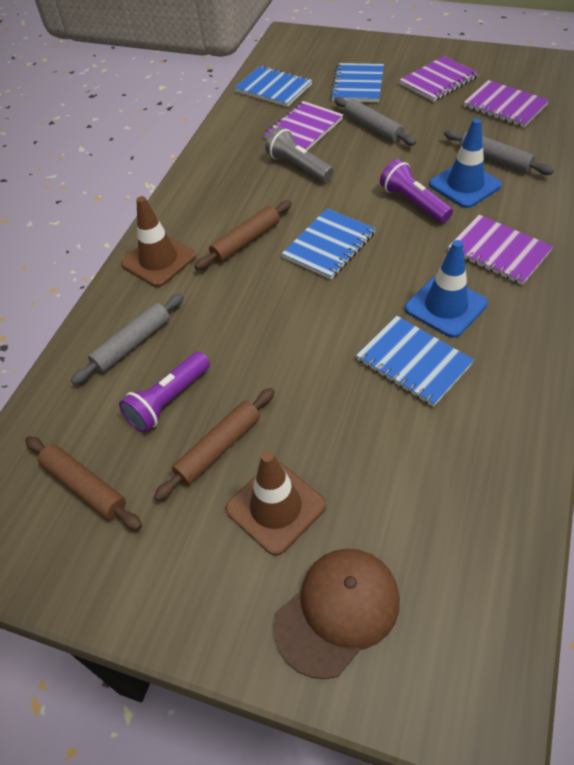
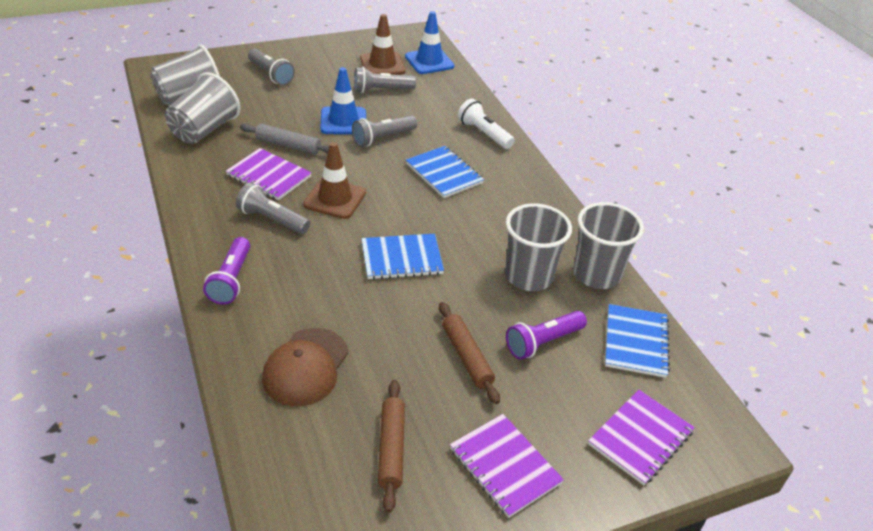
blue notebook: 4 -> 3
brown rolling pin: 3 -> 2
grey cup: 0 -> 4
grey flashlight: 1 -> 4
grey rolling pin: 3 -> 1
purple notebook: 4 -> 3
white flashlight: 0 -> 1

